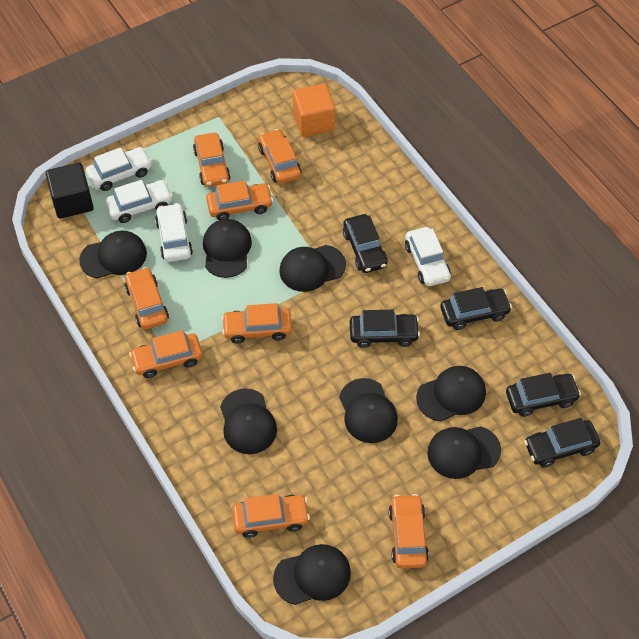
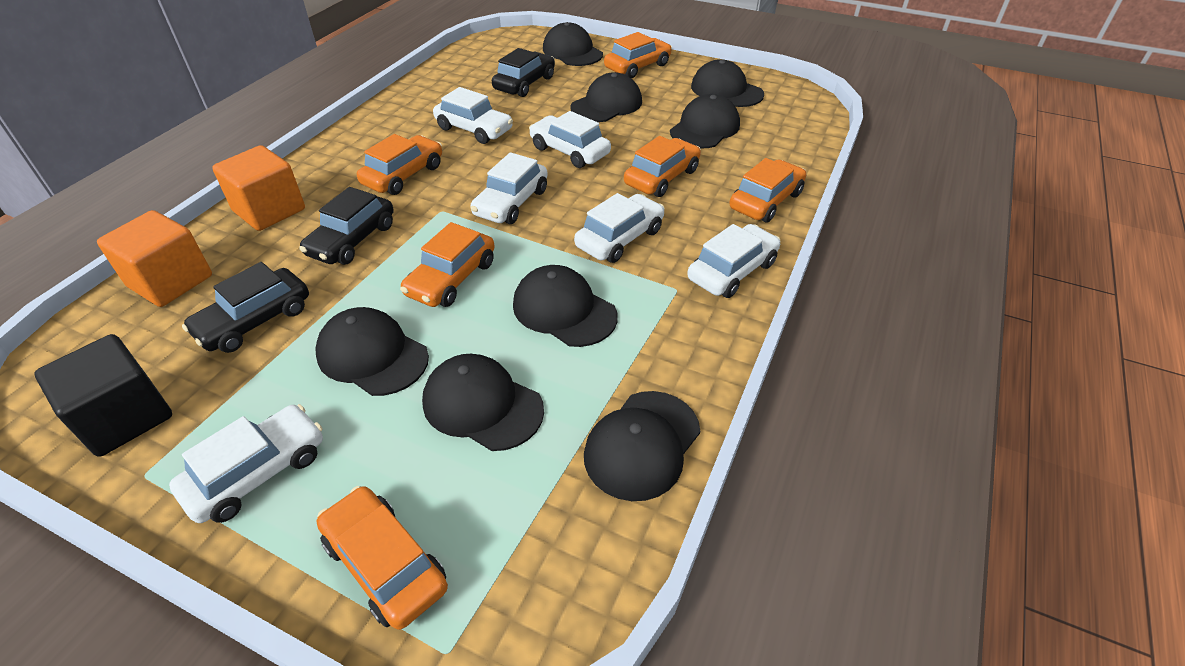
black car: 5 -> 3
orange car: 8 -> 6
orange cube: 1 -> 2
white car: 4 -> 6

